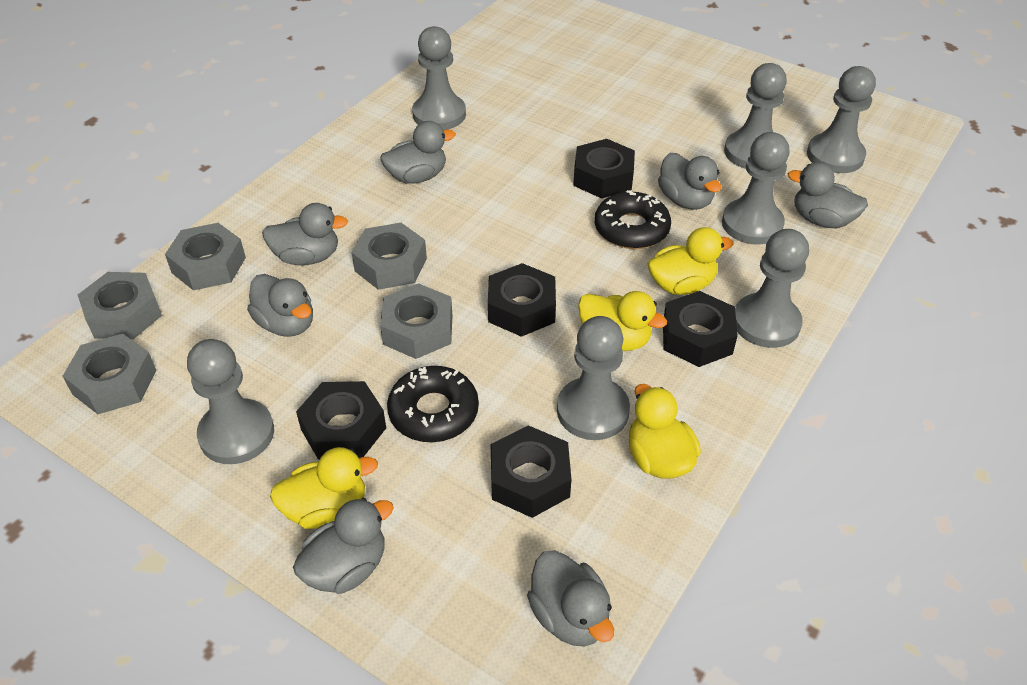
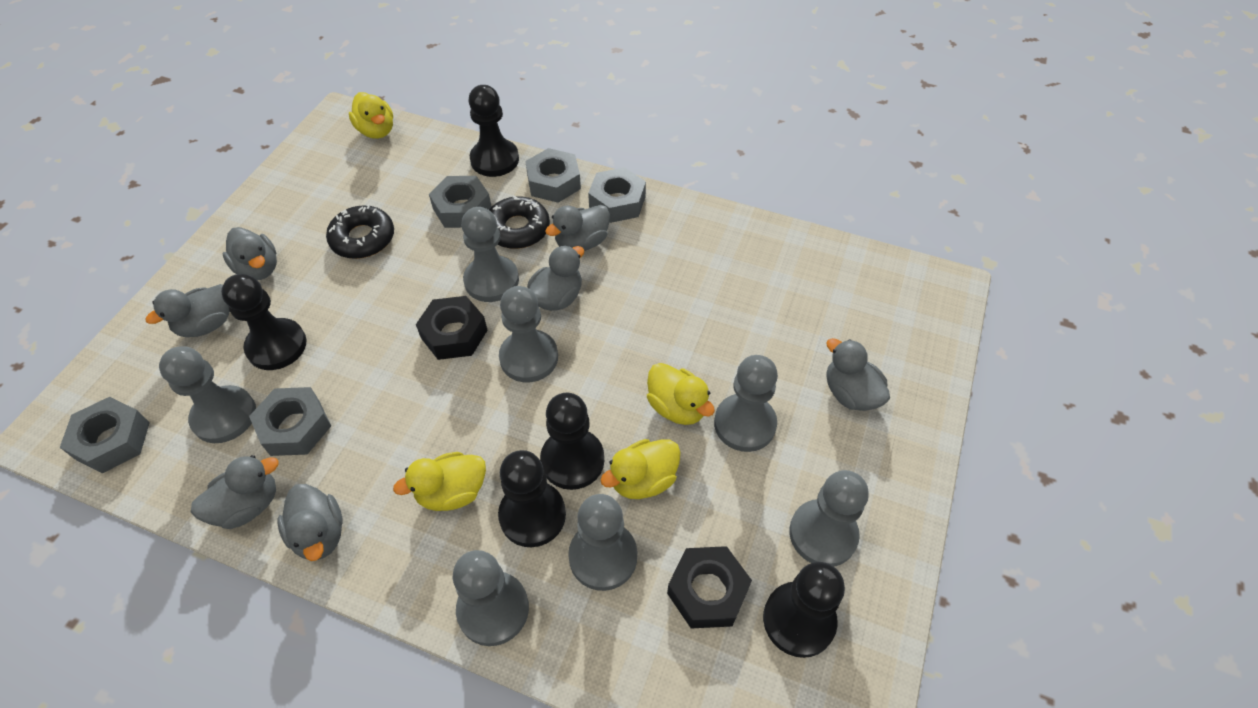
black nut: 5 -> 2
black pawn: 0 -> 5

